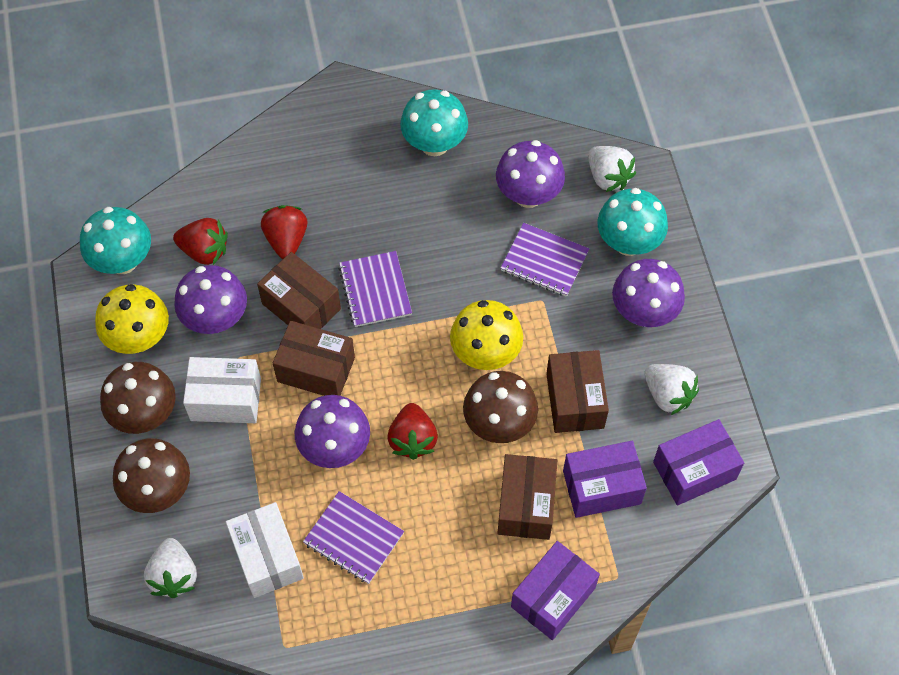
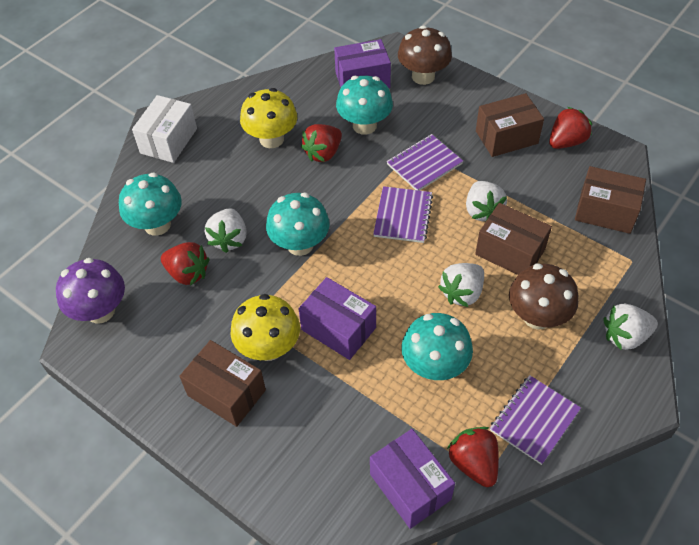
brown mushroom: 3 -> 2
purple mushroom: 4 -> 1
red strawberry: 3 -> 4
turquoise mushroom: 3 -> 4
white box: 2 -> 1
white strawberry: 3 -> 4

